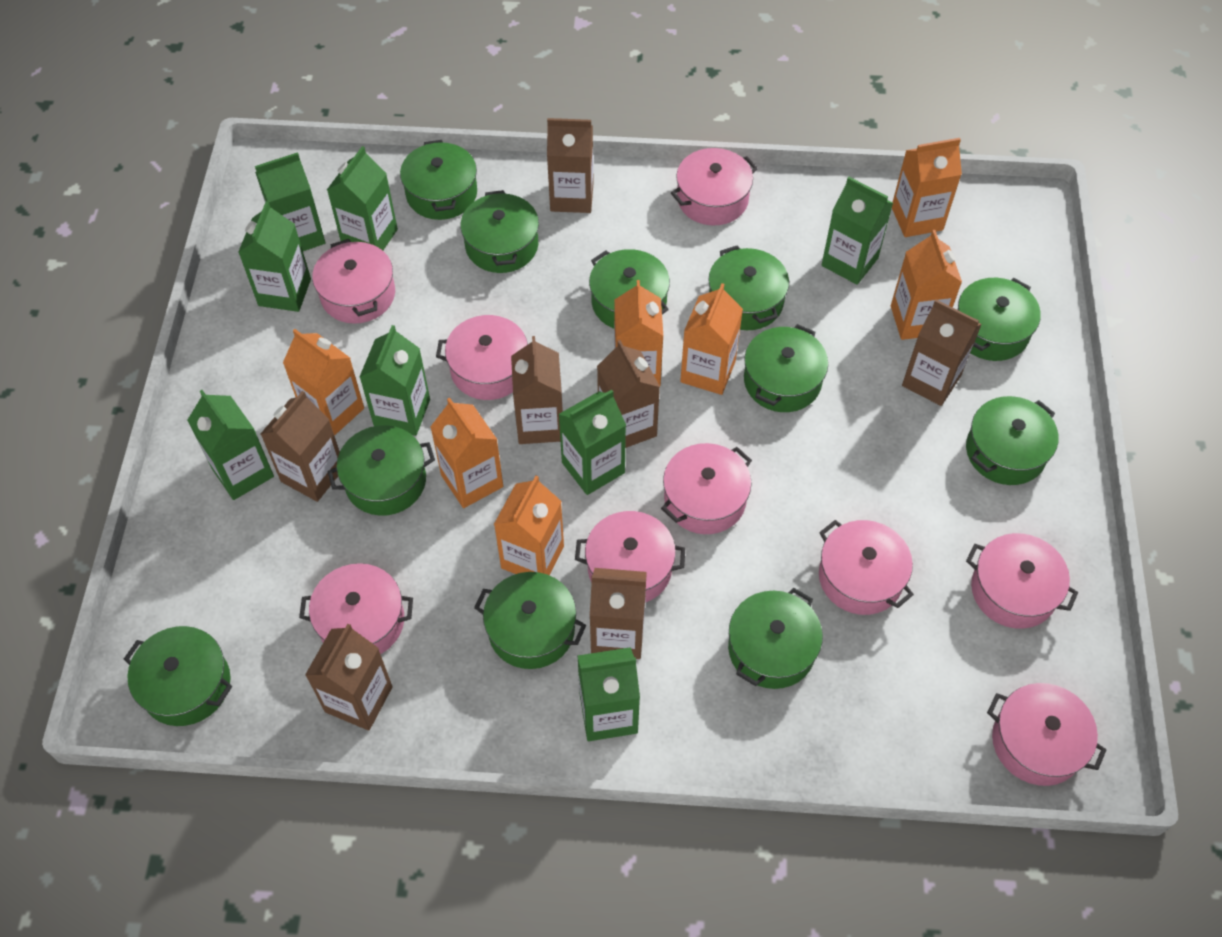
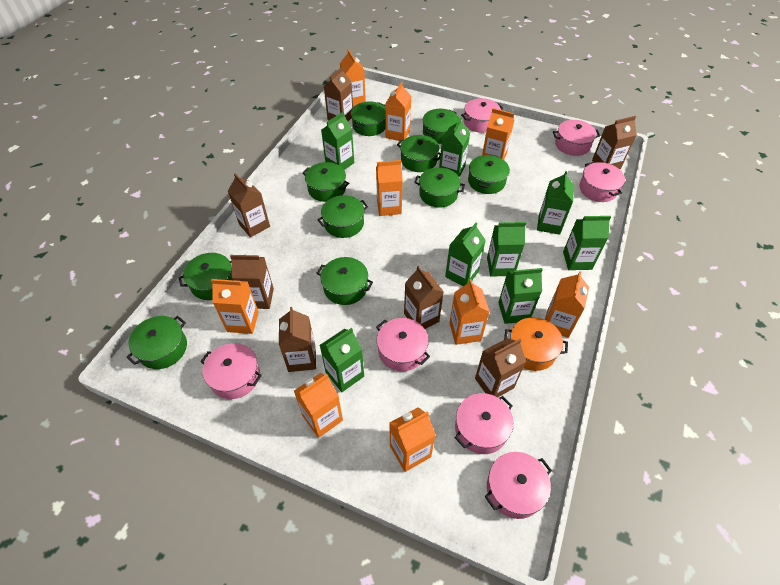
green pot: 11 -> 10
orange carton: 7 -> 9
orange pot: 0 -> 1
pink pot: 9 -> 7

